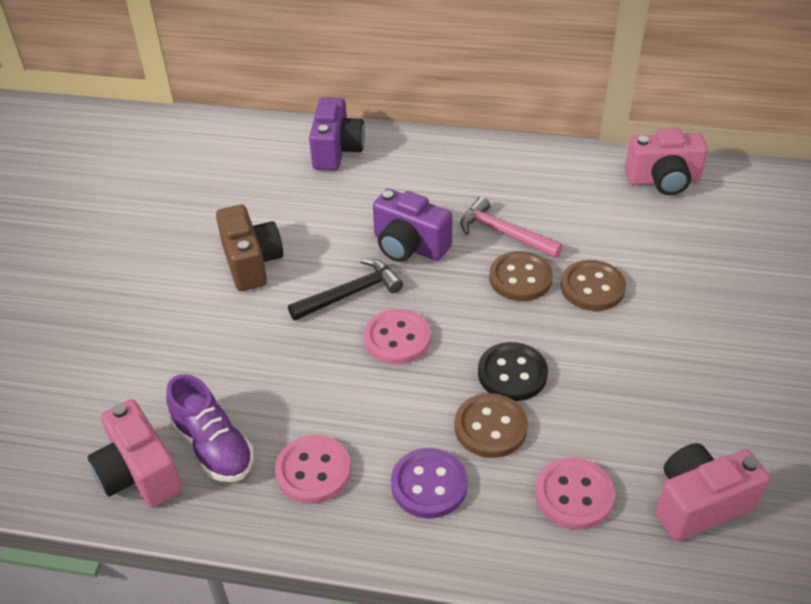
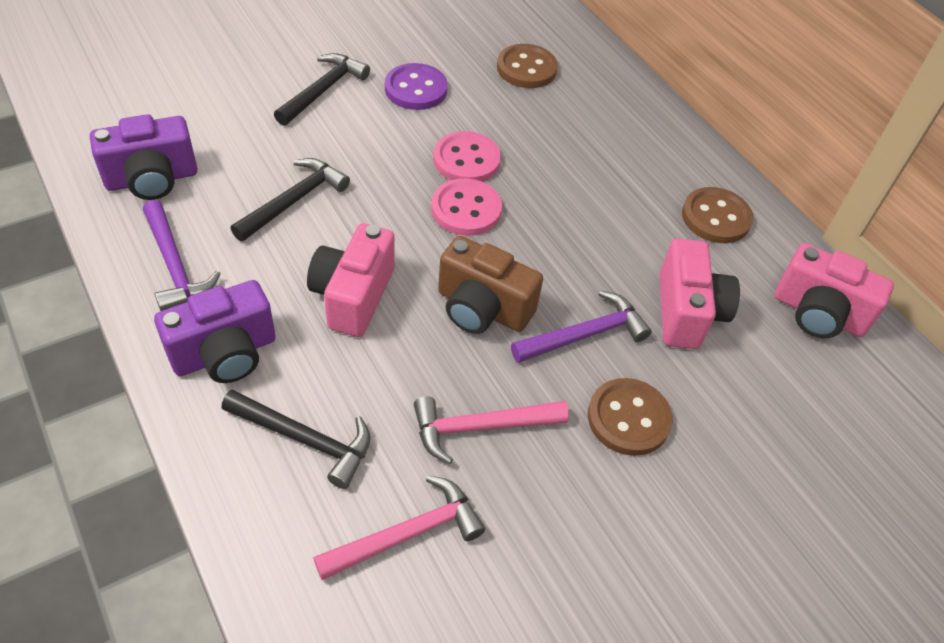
black button: 1 -> 0
black hammer: 1 -> 3
pink button: 3 -> 2
pink hammer: 1 -> 2
purple hammer: 0 -> 2
purple shoe: 1 -> 0

